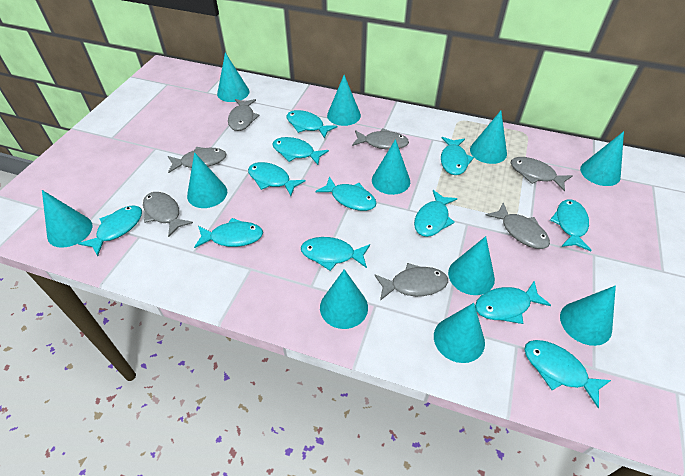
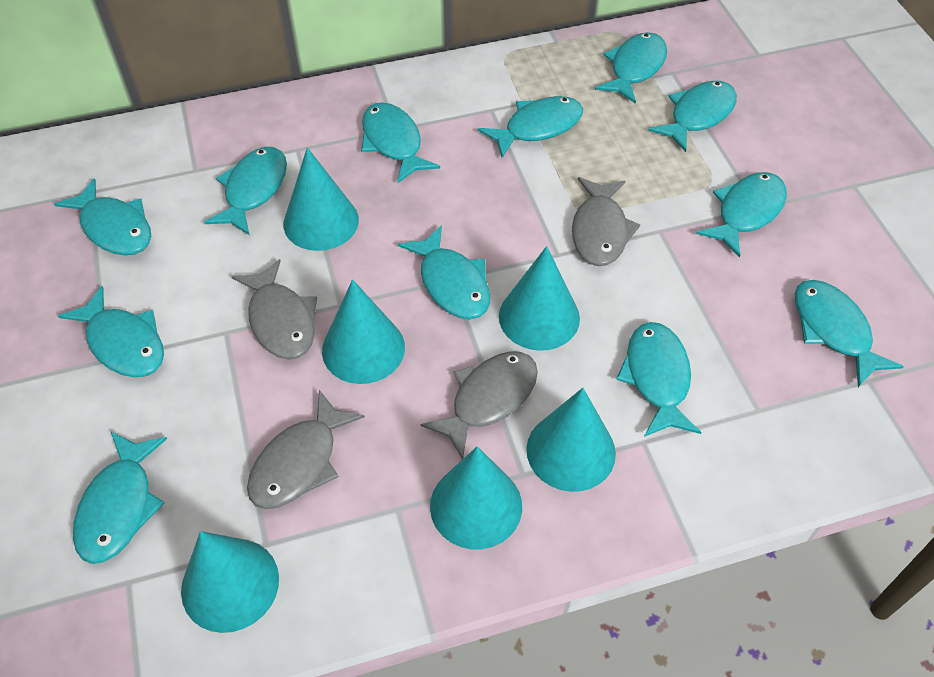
grey fish: 7 -> 4
turquoise cone: 11 -> 6

